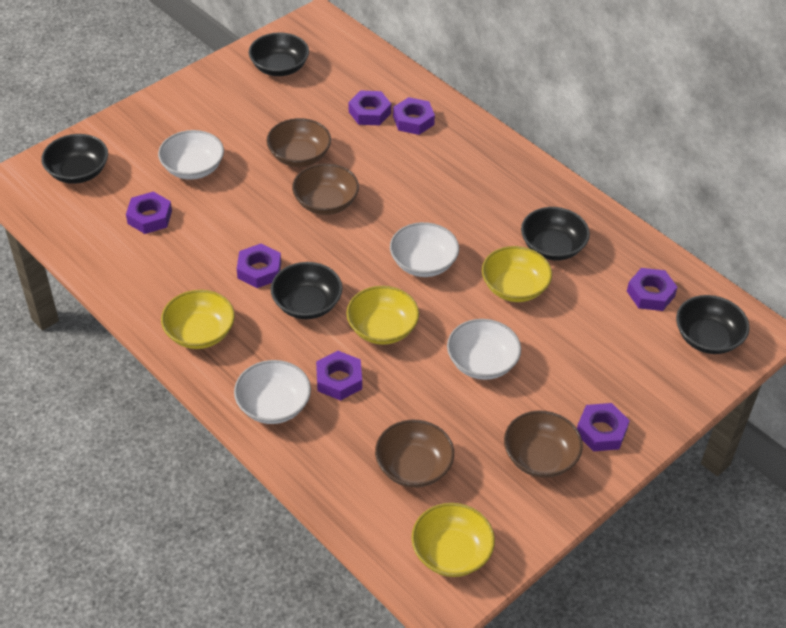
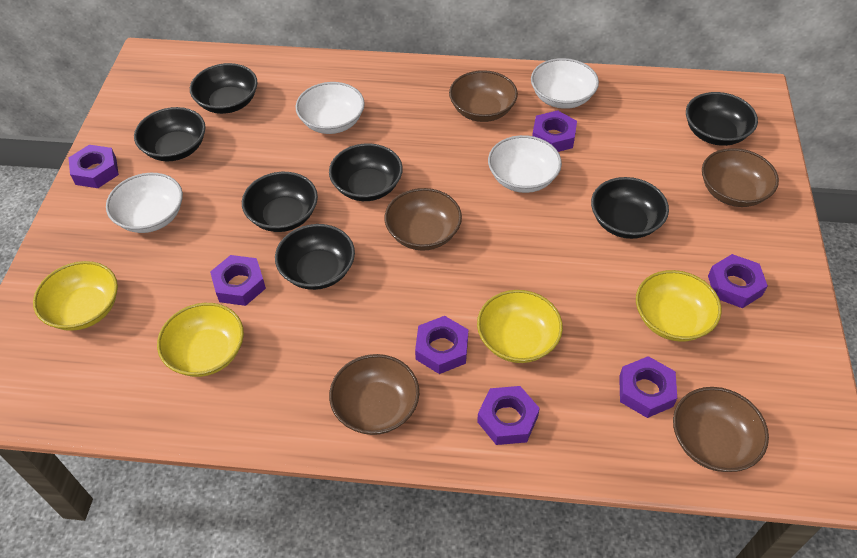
black bowl: 5 -> 7
brown bowl: 4 -> 5

